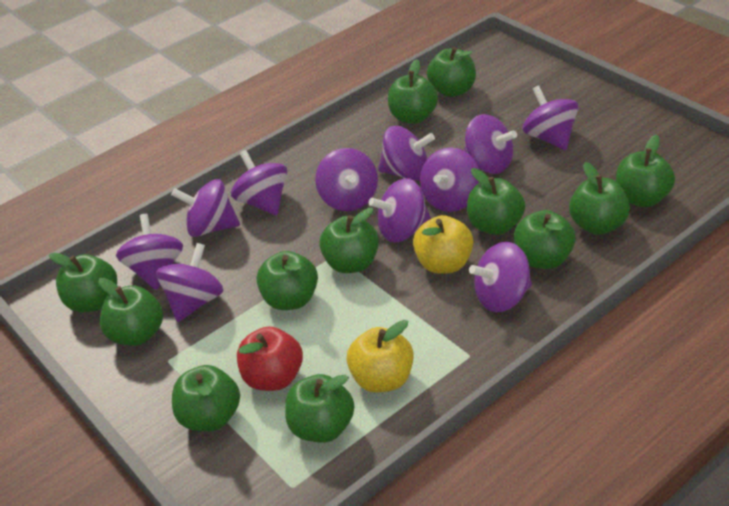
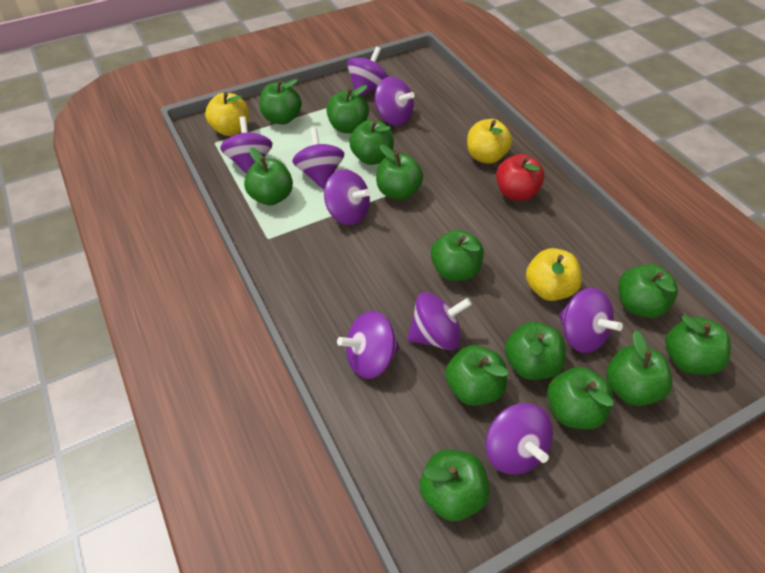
green apple: 12 -> 13
purple spinning top: 11 -> 9
yellow apple: 2 -> 3

